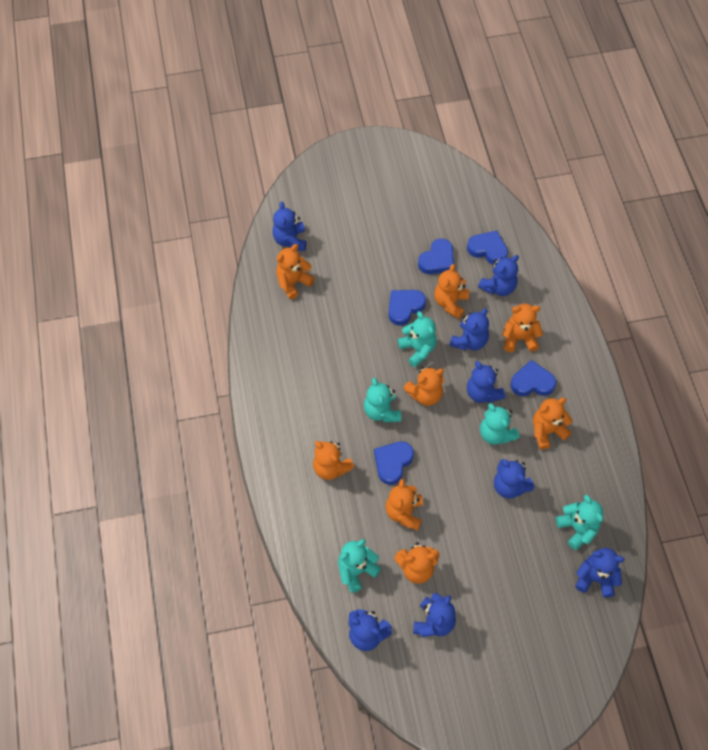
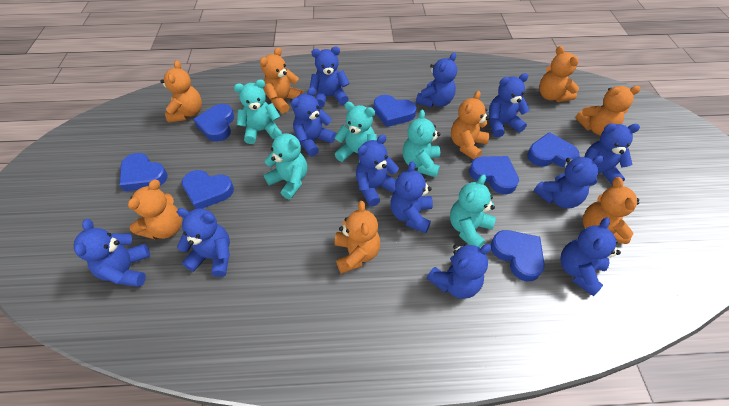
blue heart: 5 -> 7
blue teddy bear: 8 -> 12

